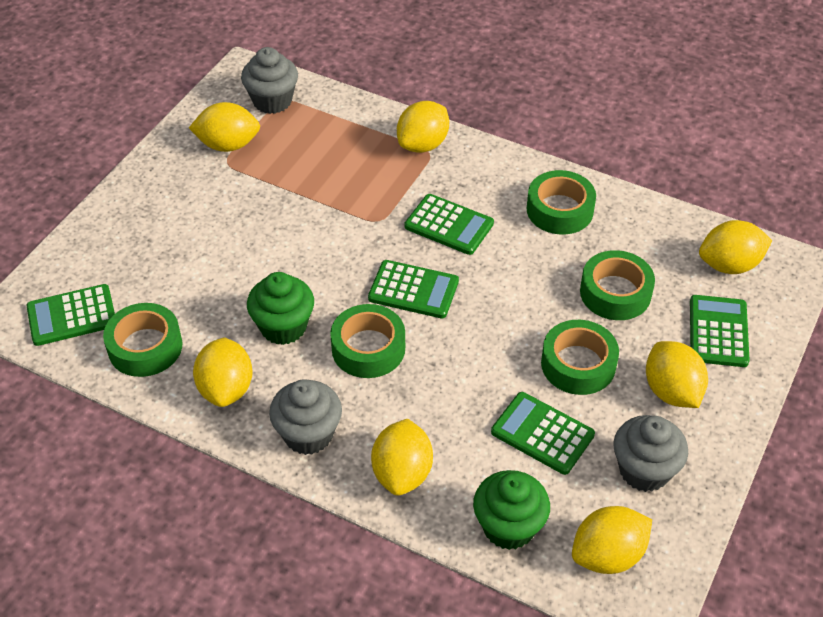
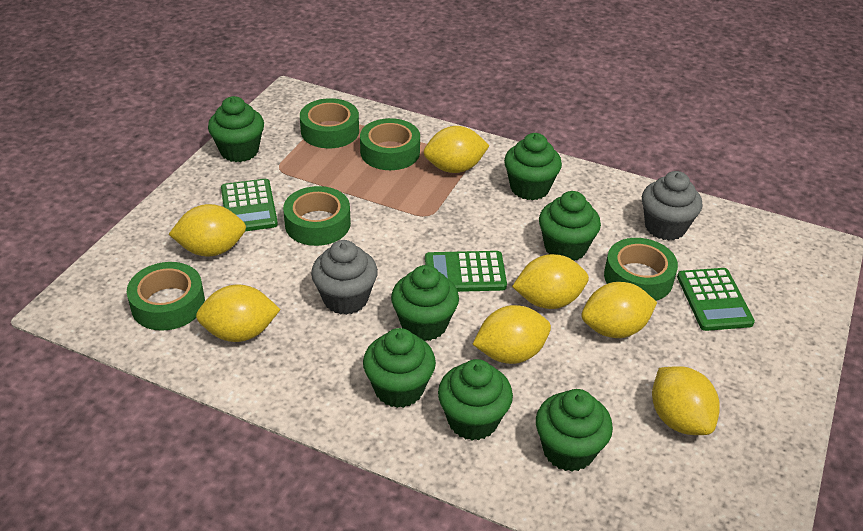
green calculator: 5 -> 3
green cupcake: 2 -> 7
grey cupcake: 3 -> 2

